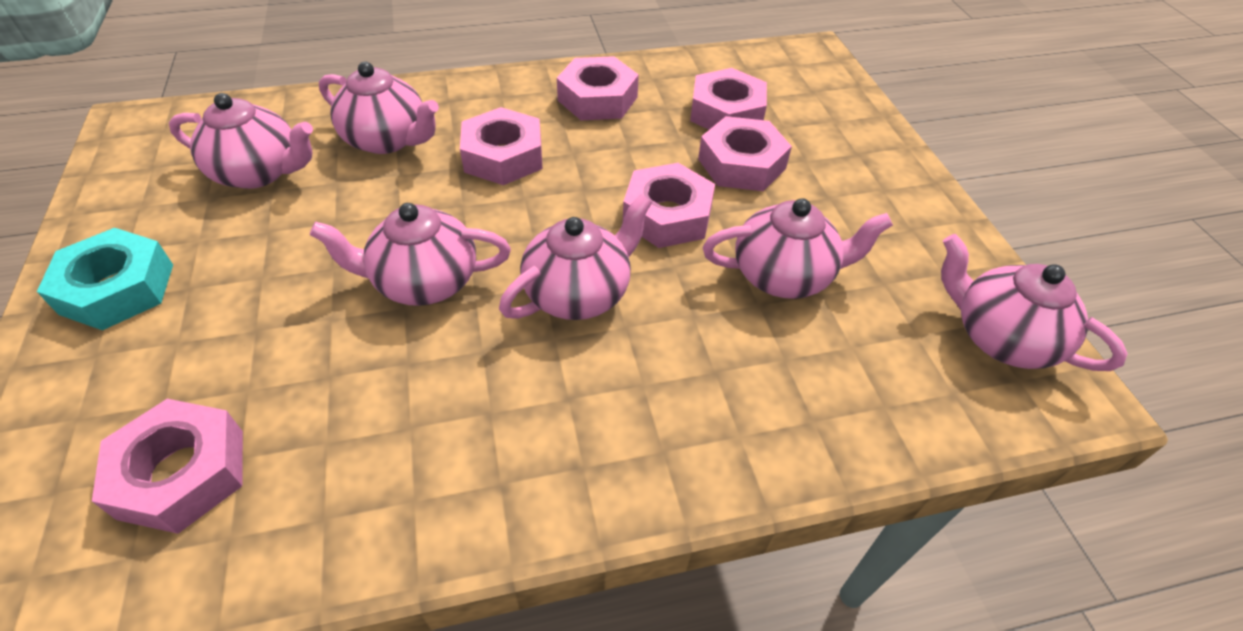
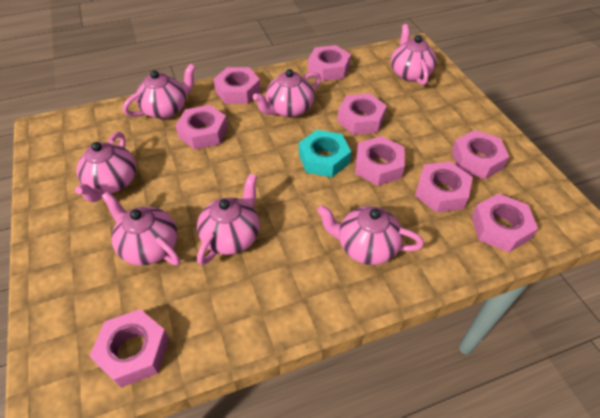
pink nut: 6 -> 9
pink teapot: 6 -> 7

